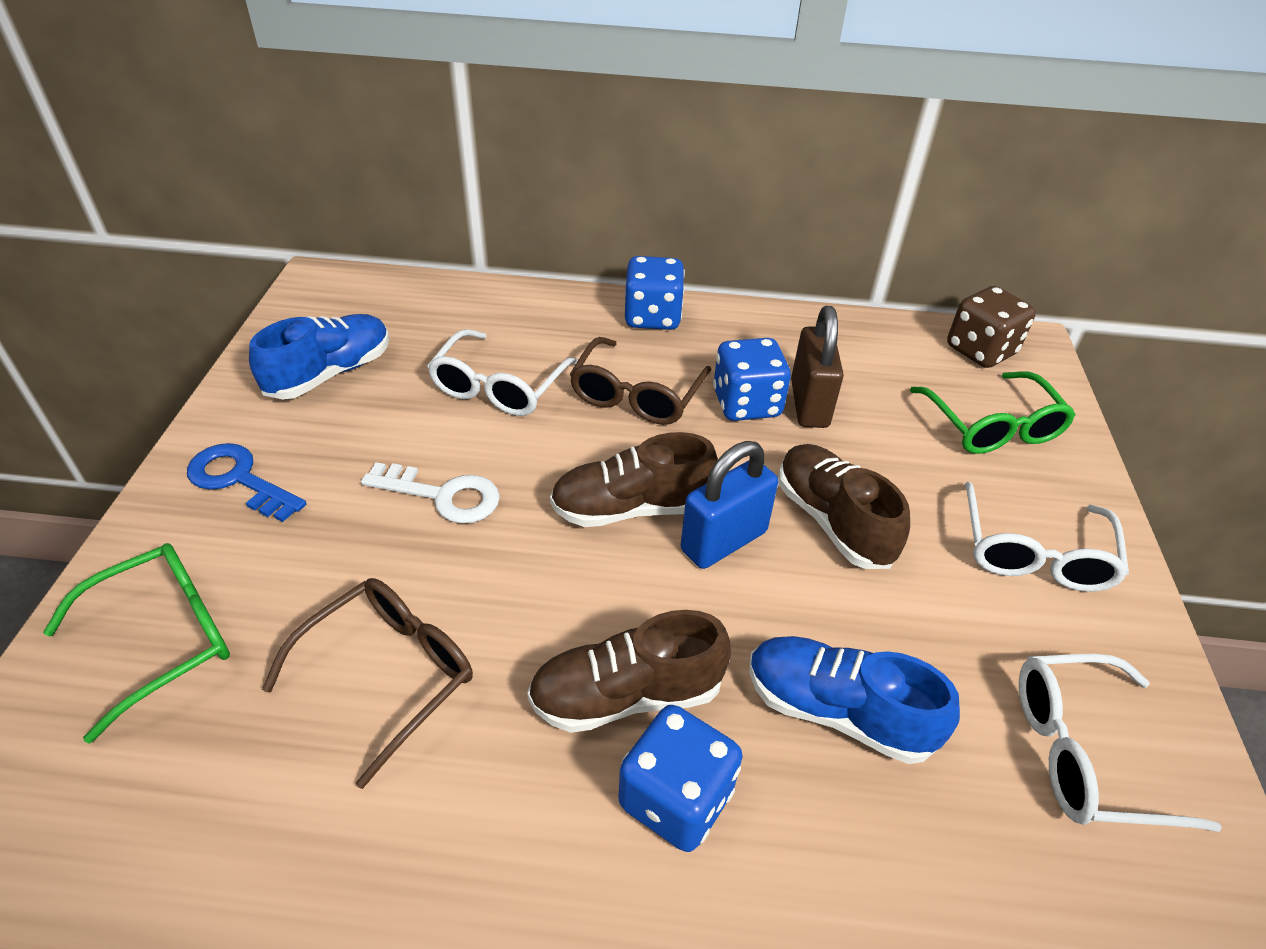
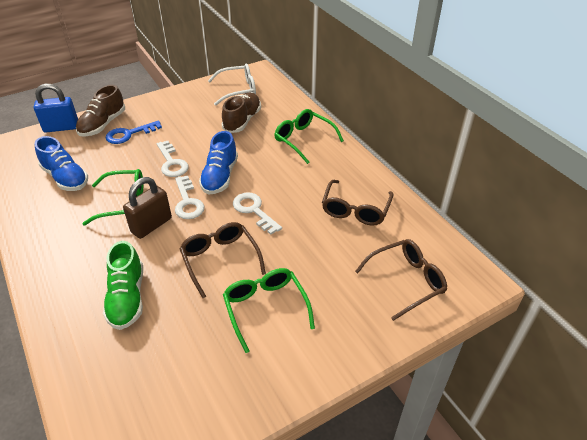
blue dice: 3 -> 0
brown dice: 1 -> 0
brown glasses: 2 -> 3
brown shoe: 3 -> 2
green glasses: 2 -> 3
green shoe: 0 -> 1
white glasses: 3 -> 1
white key: 1 -> 3

